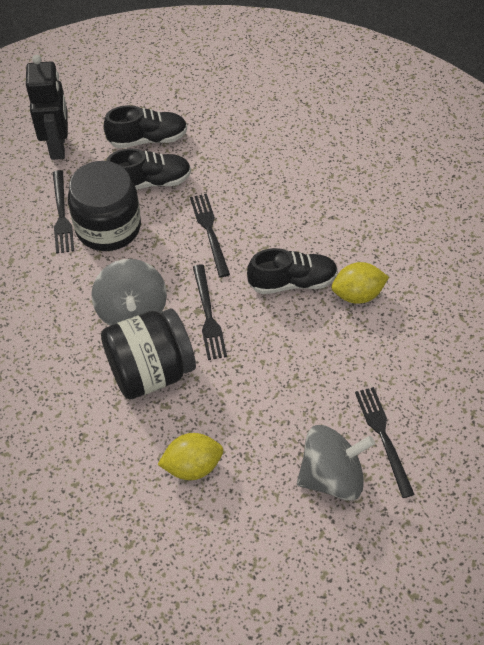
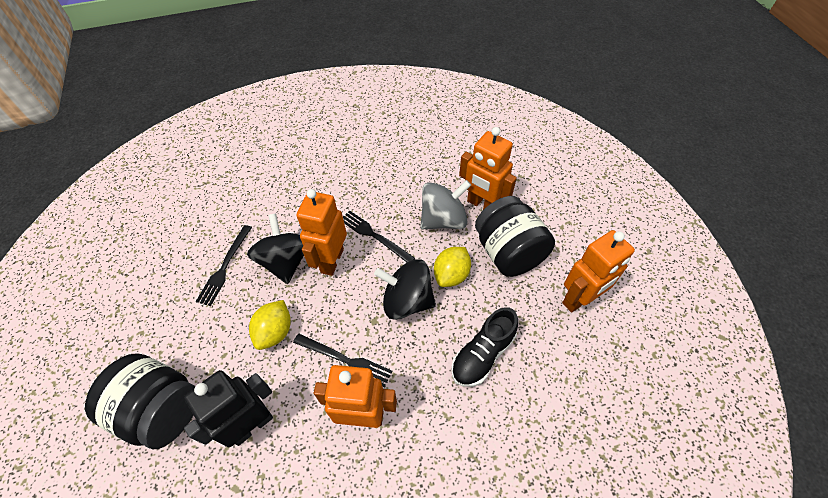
black fork: 4 -> 3
black shoe: 3 -> 1
black spinning top: 0 -> 2
grey spinning top: 2 -> 1
orange robot: 0 -> 4

